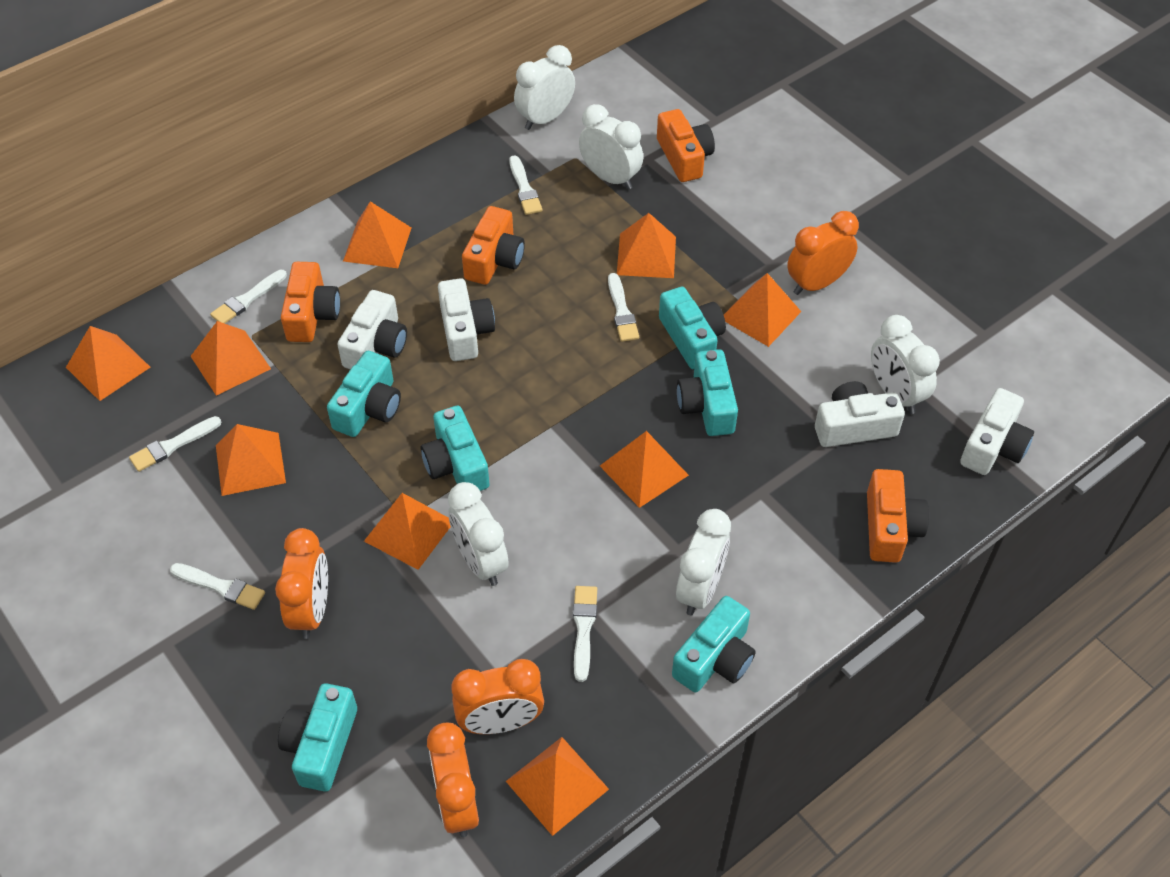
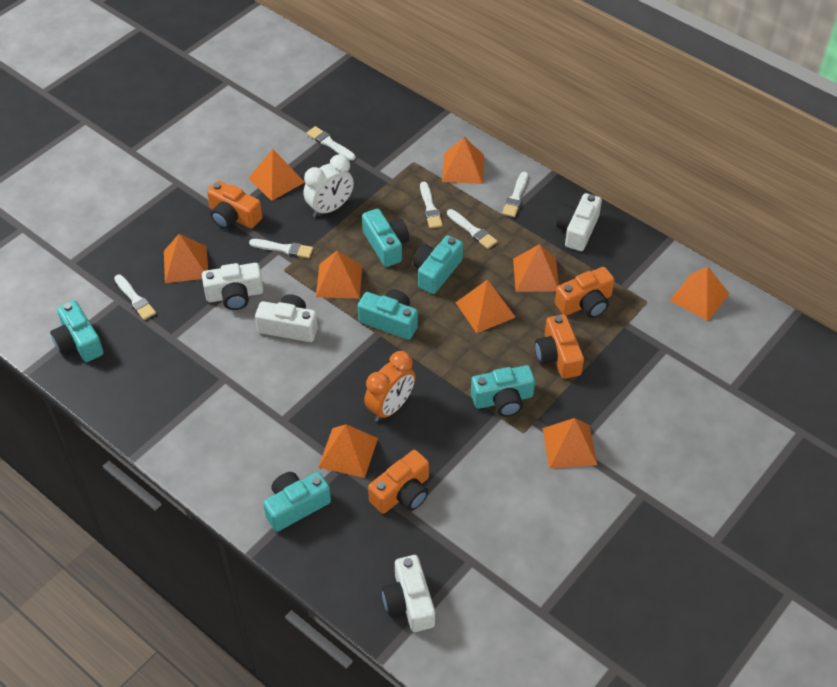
orange clock: 4 -> 1
white clock: 5 -> 1

